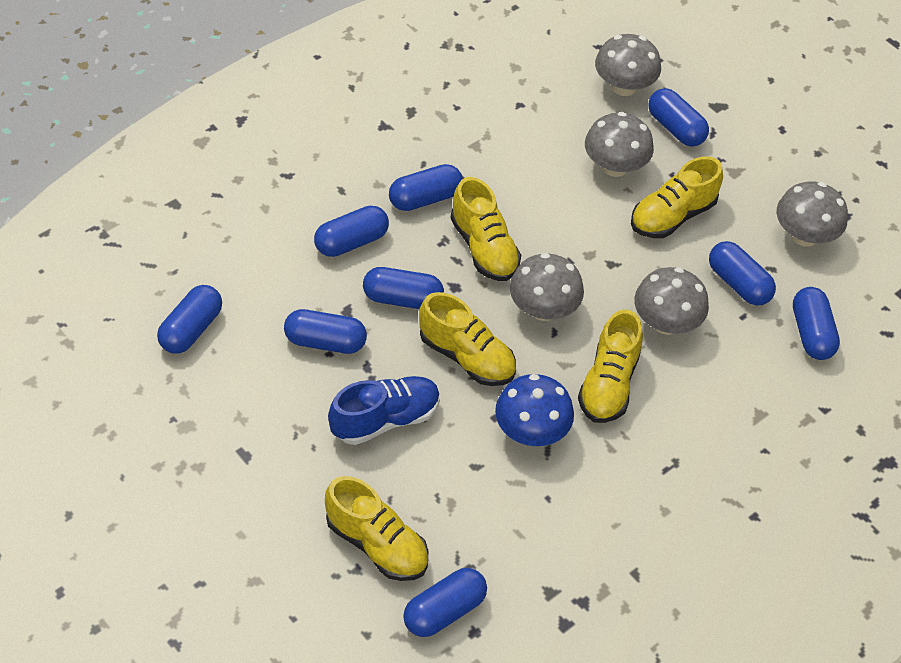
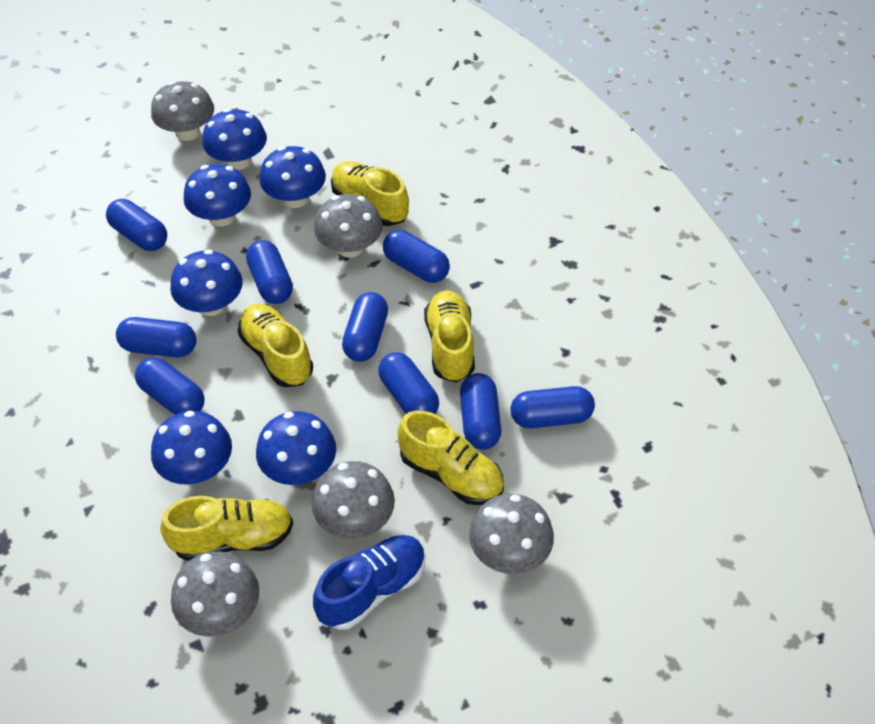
blue mushroom: 1 -> 6

